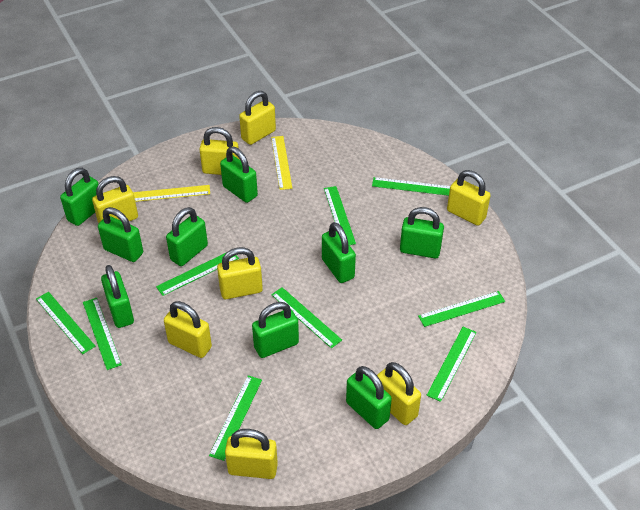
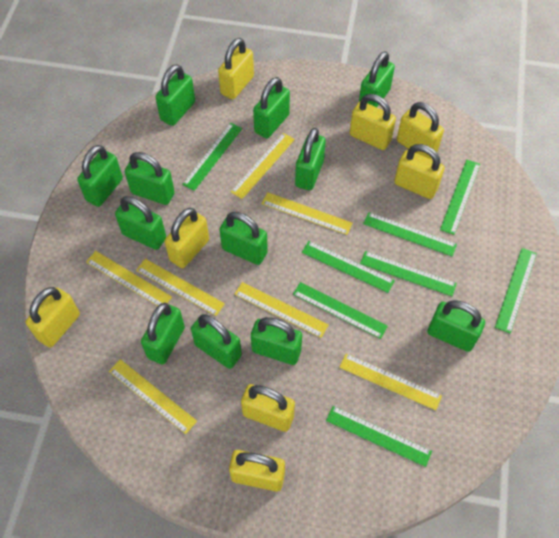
green padlock: 9 -> 12
green ruler: 9 -> 8
yellow ruler: 2 -> 7

